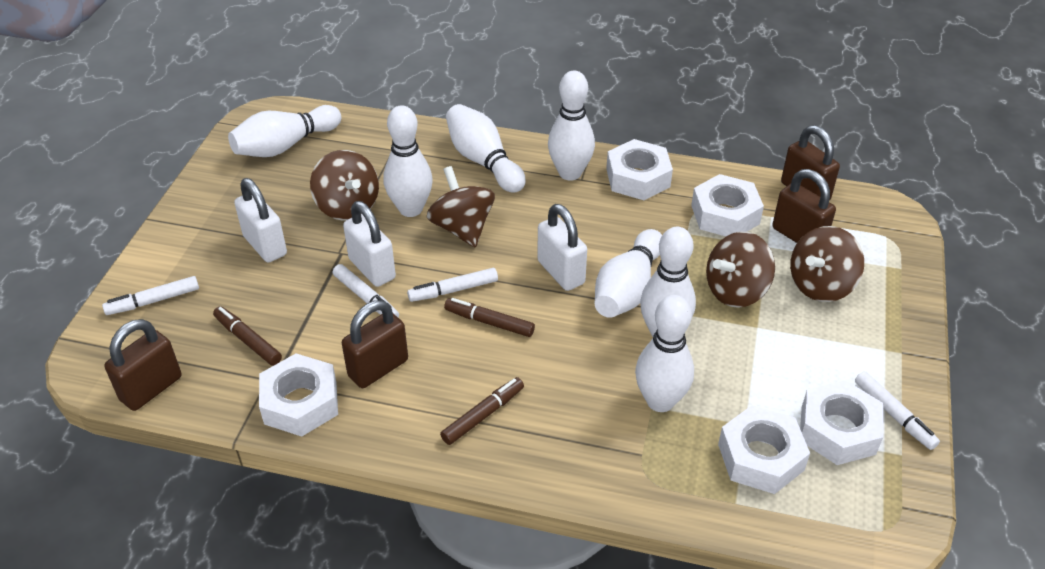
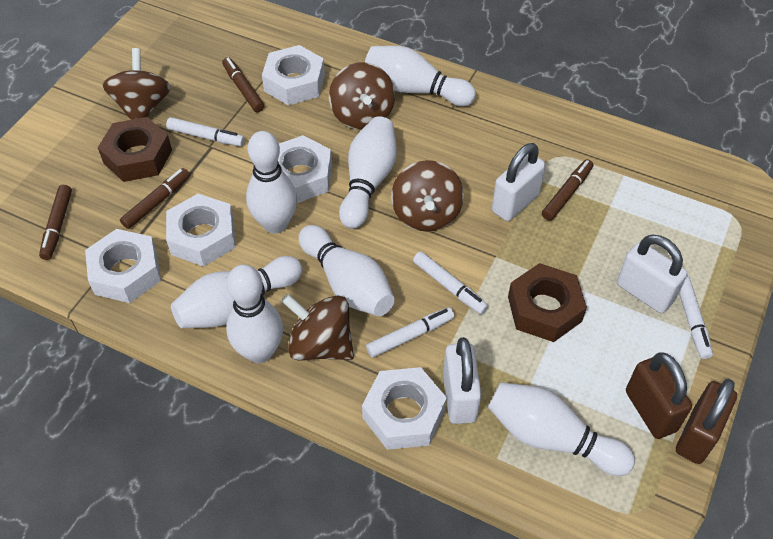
brown marker: 3 -> 4
brown nut: 0 -> 2
brown padlock: 4 -> 2

